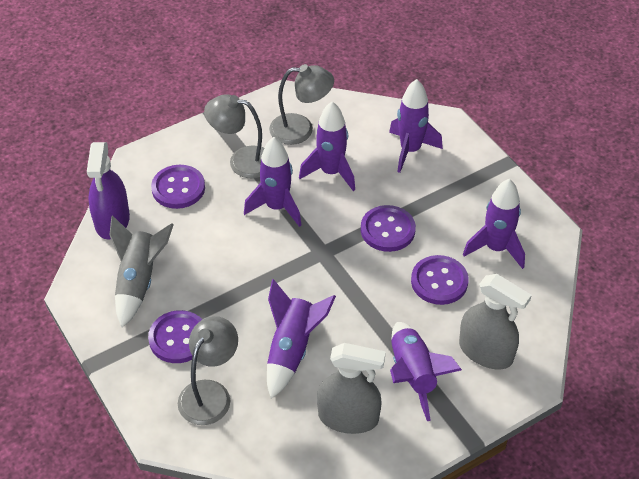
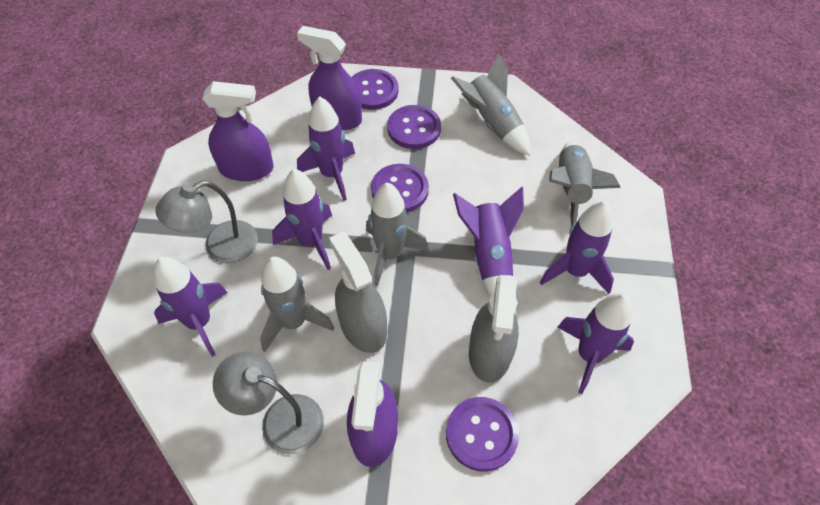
grey lamp: 3 -> 2
grey rocket: 1 -> 4
purple spray bottle: 1 -> 3

